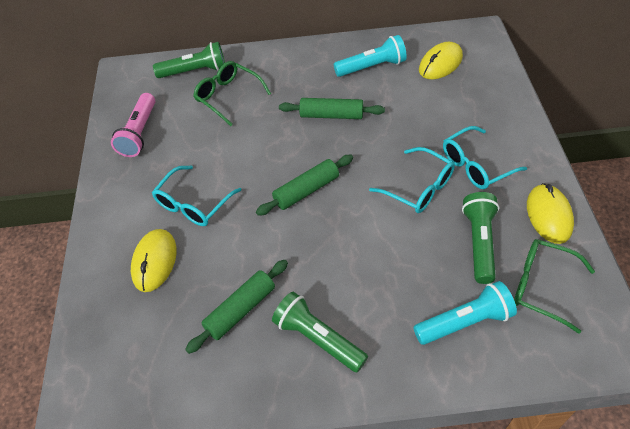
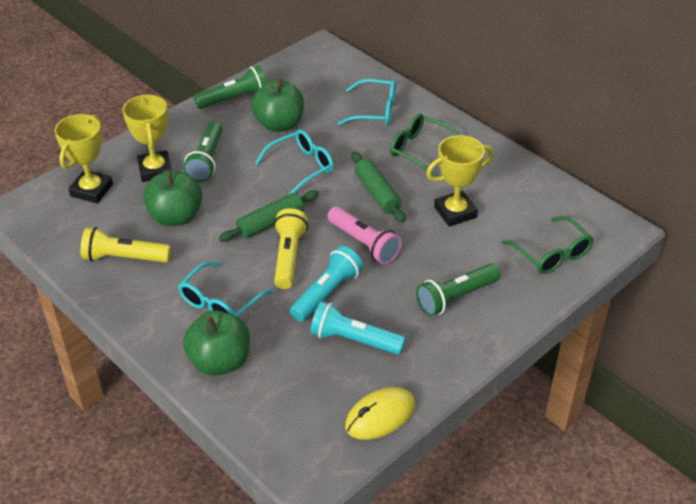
green apple: 0 -> 3
green rolling pin: 3 -> 2
yellow flashlight: 0 -> 2
yellow mouse: 3 -> 1
yellow trophy: 0 -> 3

